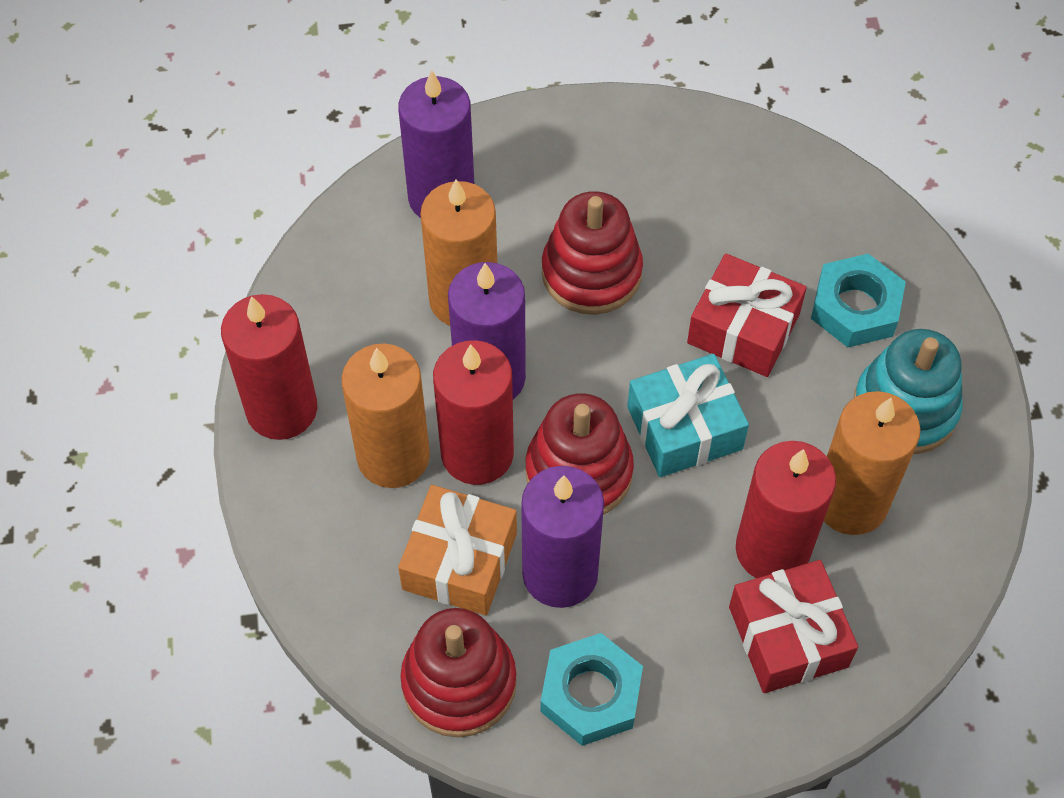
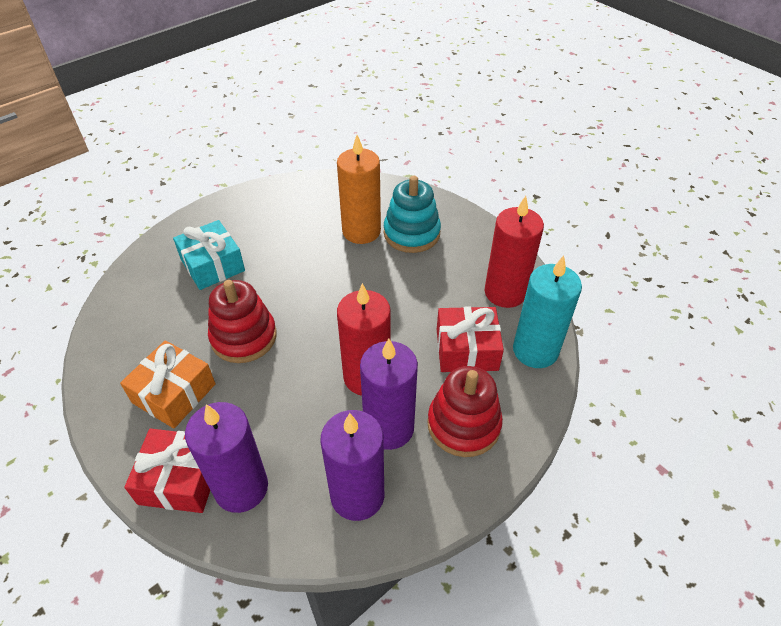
orange candle: 3 -> 1
red candle: 3 -> 2
red stacking toy: 3 -> 2
turquoise candle: 0 -> 1
turquoise nut: 2 -> 0

